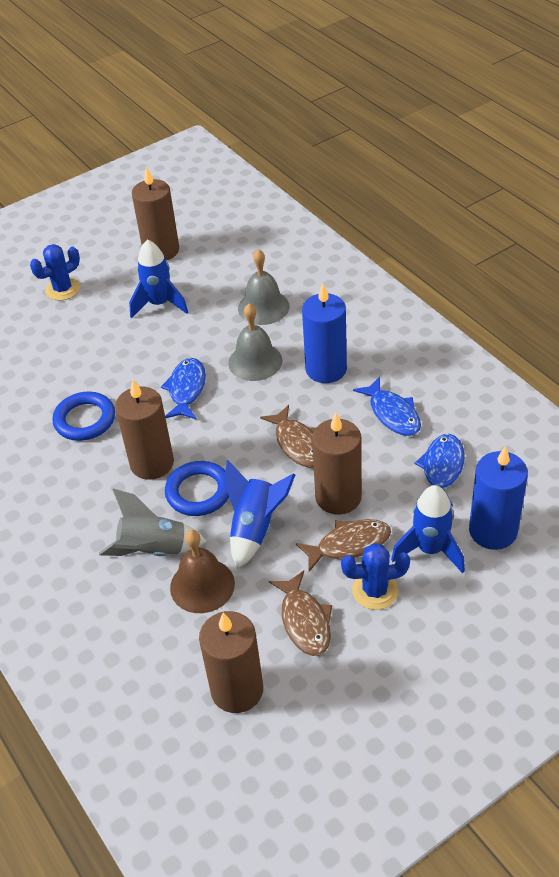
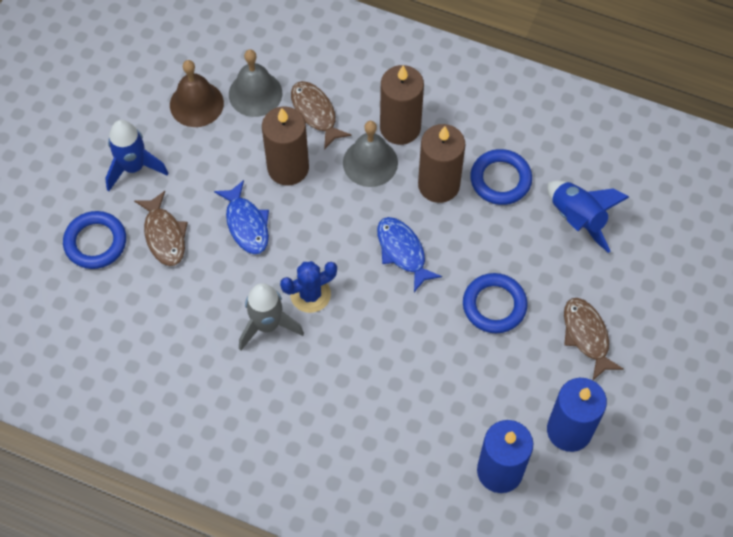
blue cactus: 2 -> 1
blue fish: 3 -> 2
blue ring: 2 -> 3
blue rocket: 3 -> 2
brown candle: 4 -> 3

